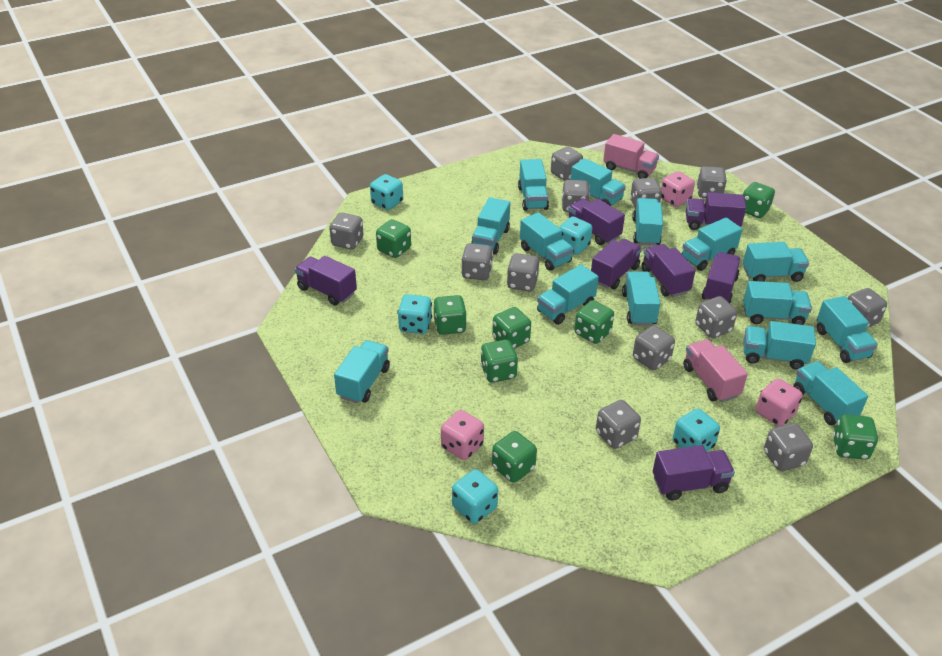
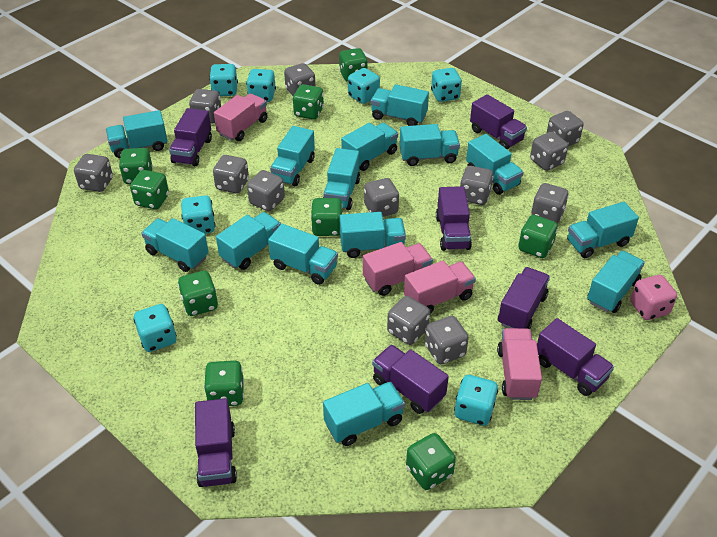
green dice: 8 -> 9
pink dice: 3 -> 1
pink truck: 2 -> 4
turquoise dice: 5 -> 7

